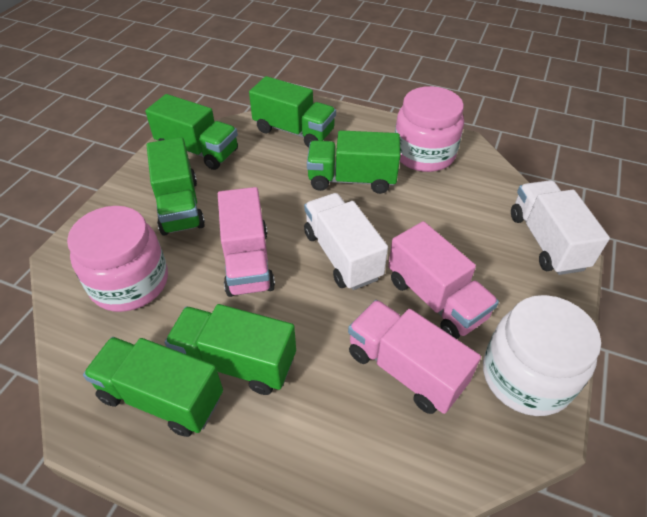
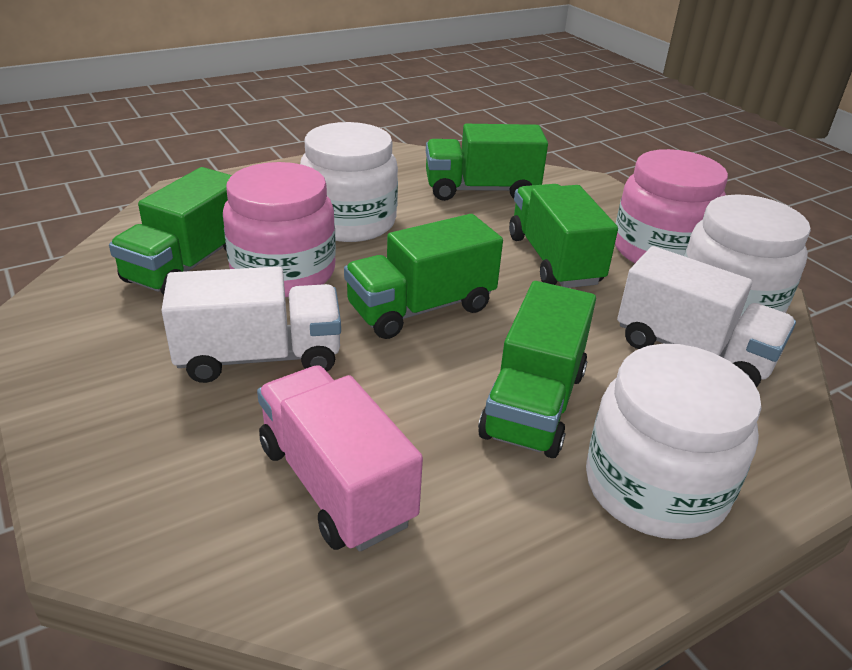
green truck: 6 -> 5
pink truck: 3 -> 1
white jar: 1 -> 3

